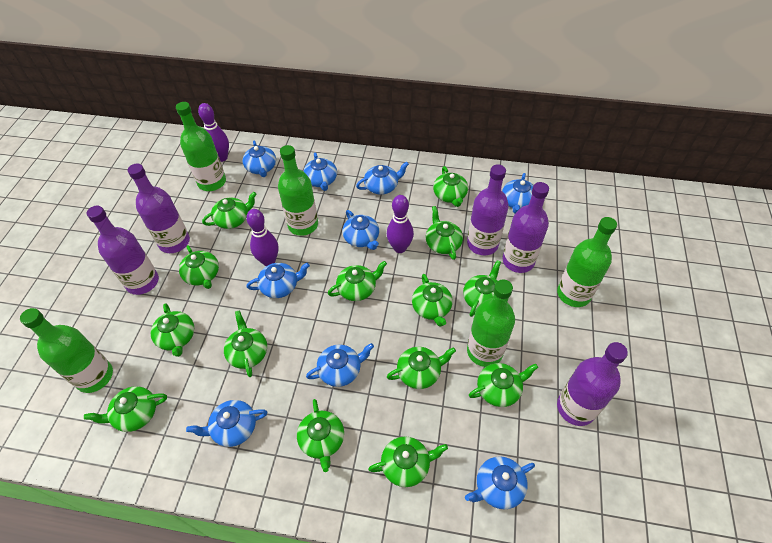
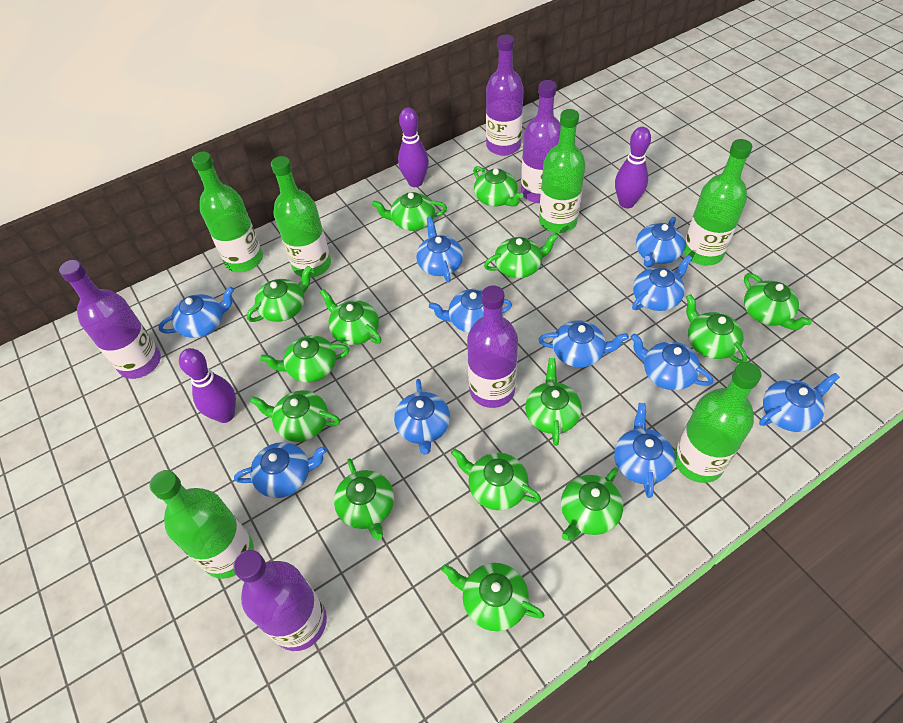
blue teapot: 9 -> 11
green bottle: 5 -> 6

